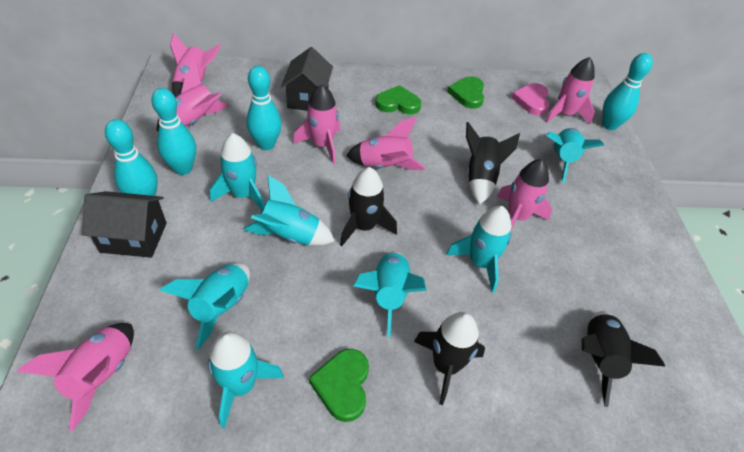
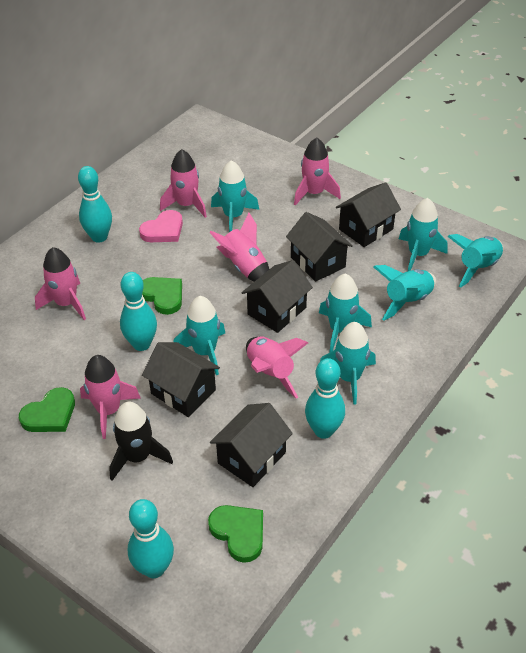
black house: 2 -> 5
black rocket: 4 -> 1
pink rocket: 7 -> 6

